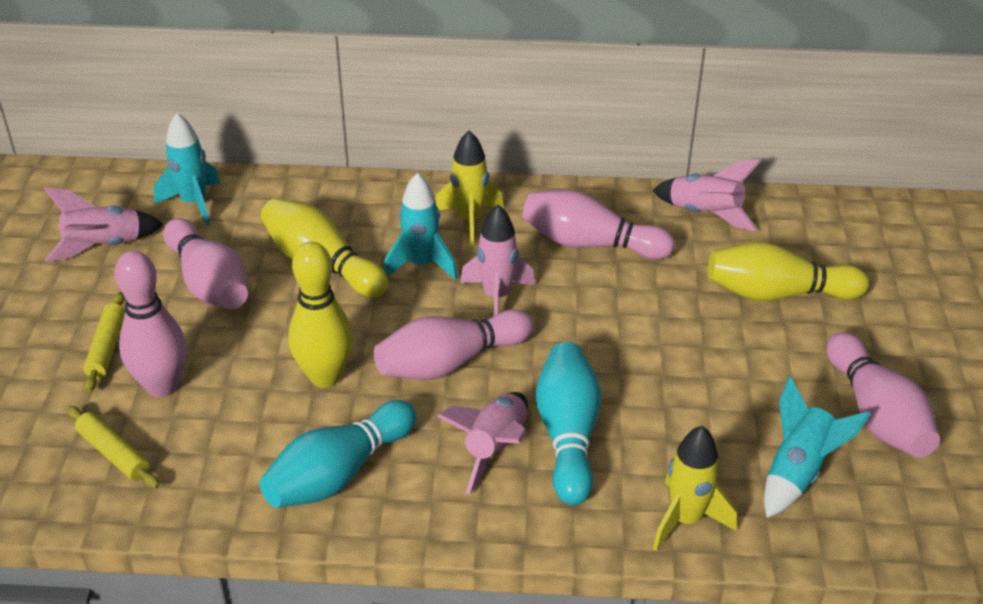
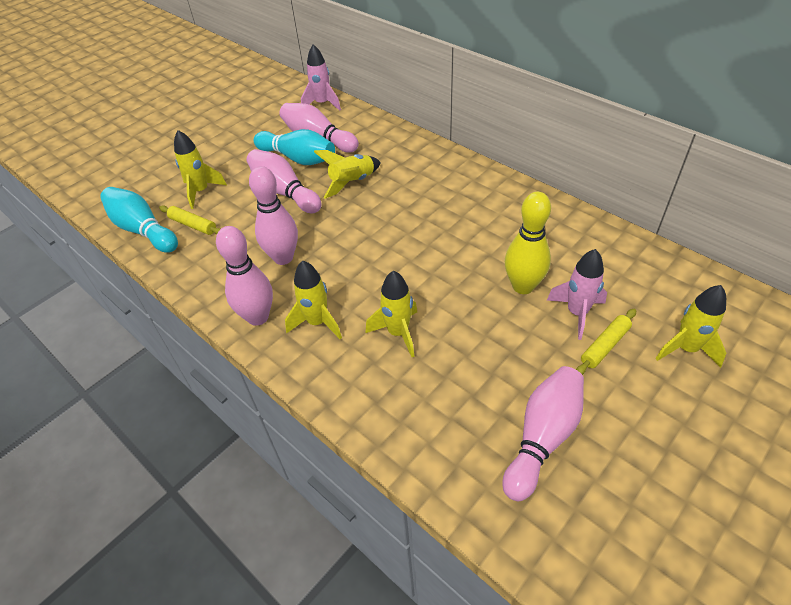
pink rocket: 4 -> 2
turquoise rocket: 3 -> 0
yellow bowling pin: 3 -> 1
yellow rocket: 2 -> 5

